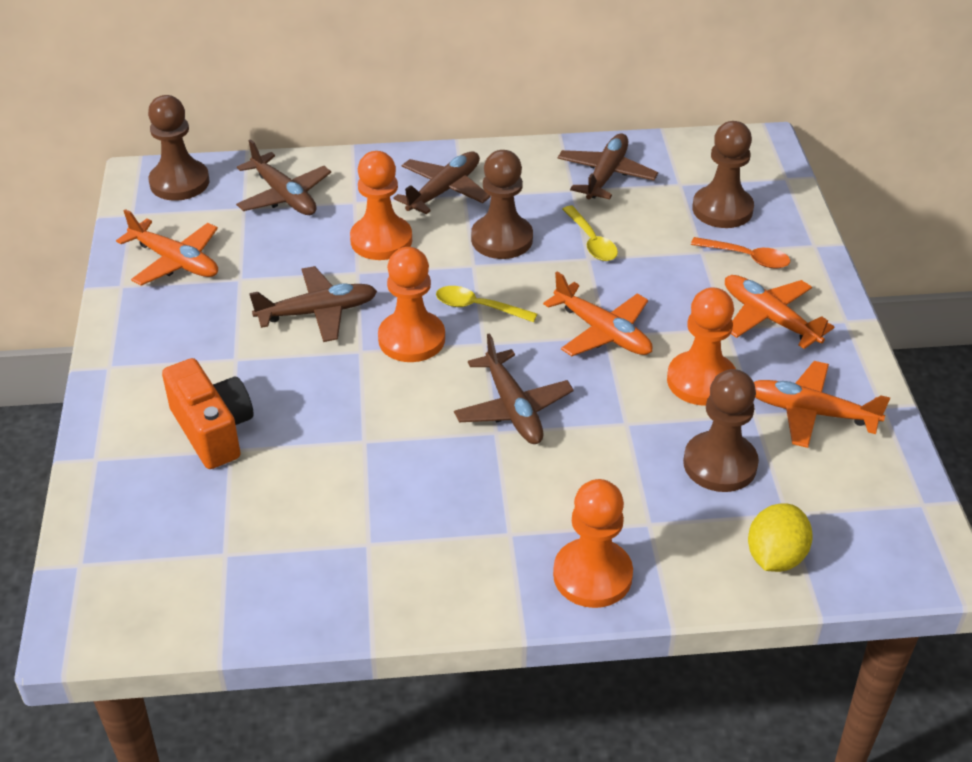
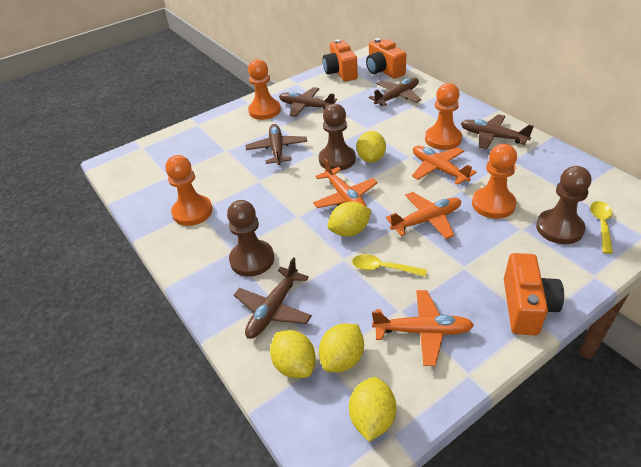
brown pawn: 4 -> 3
orange camera: 1 -> 3
orange spoon: 1 -> 0
yellow lemon: 1 -> 5

